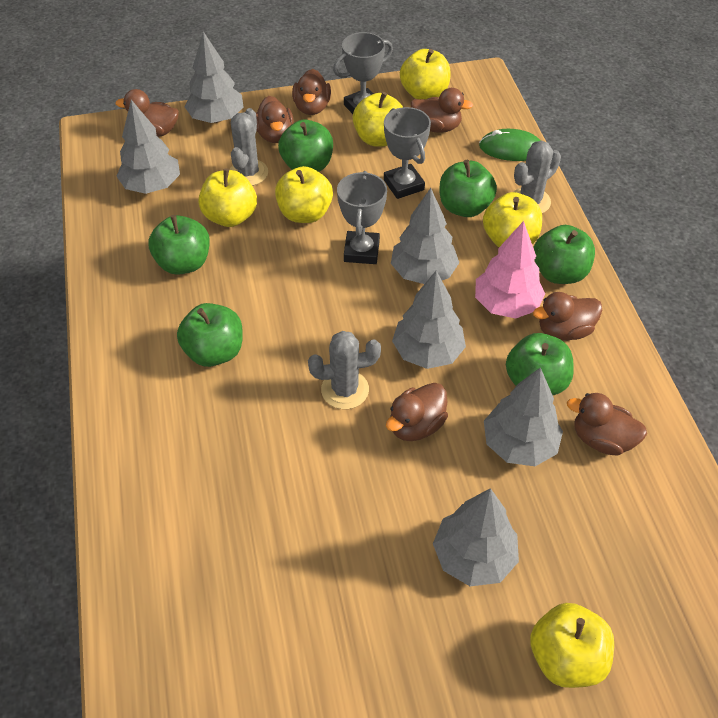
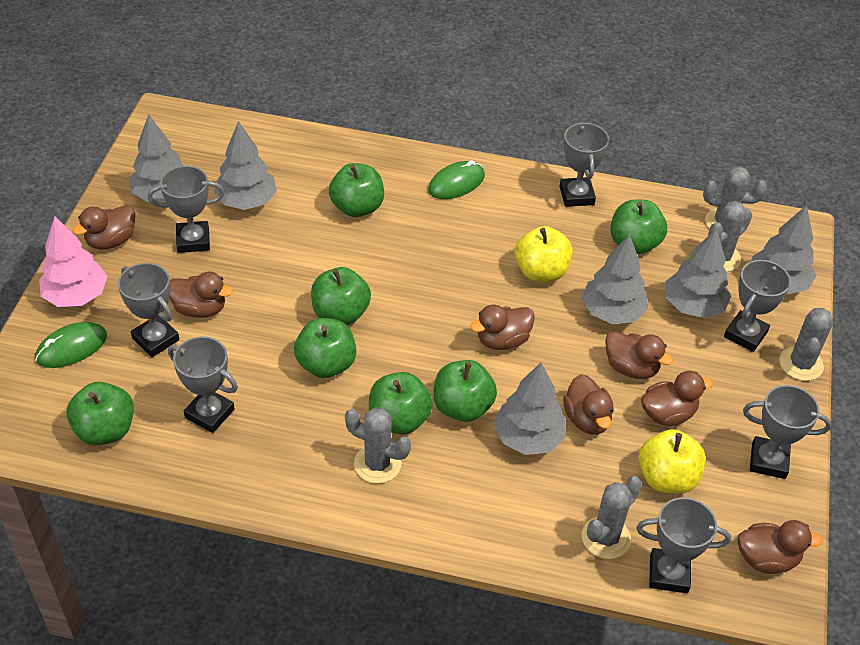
green apple: 6 -> 7
green mouse: 1 -> 2
grey cactus: 3 -> 5
grey trophy: 3 -> 7
yellow apple: 6 -> 2

